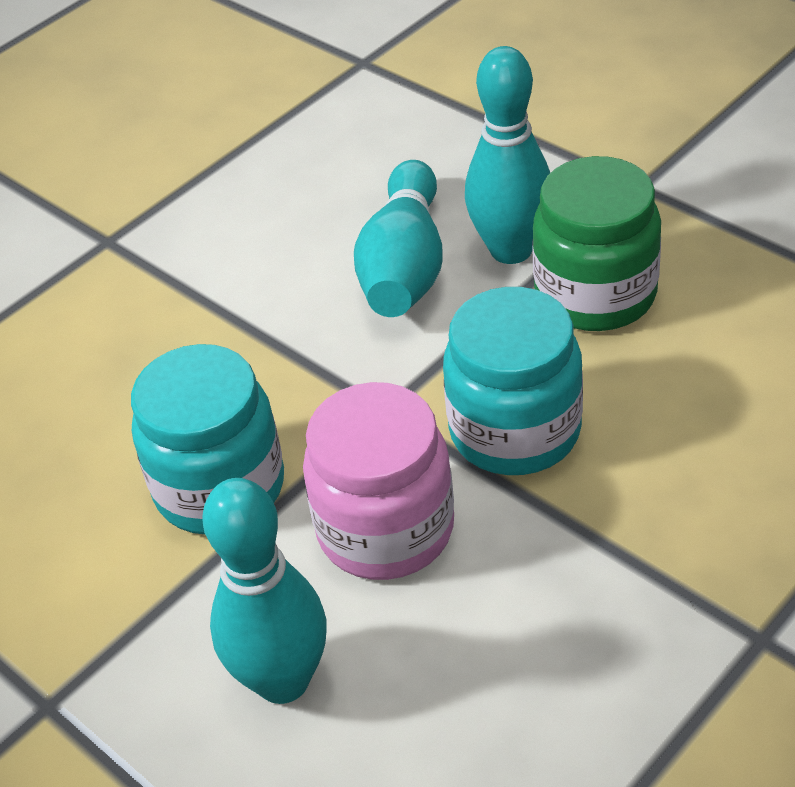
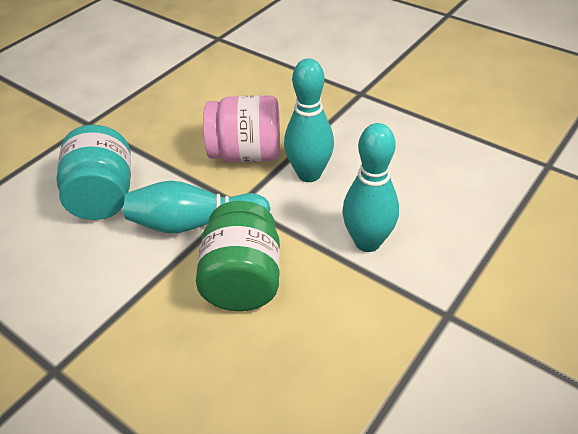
turquoise jar: 2 -> 1

